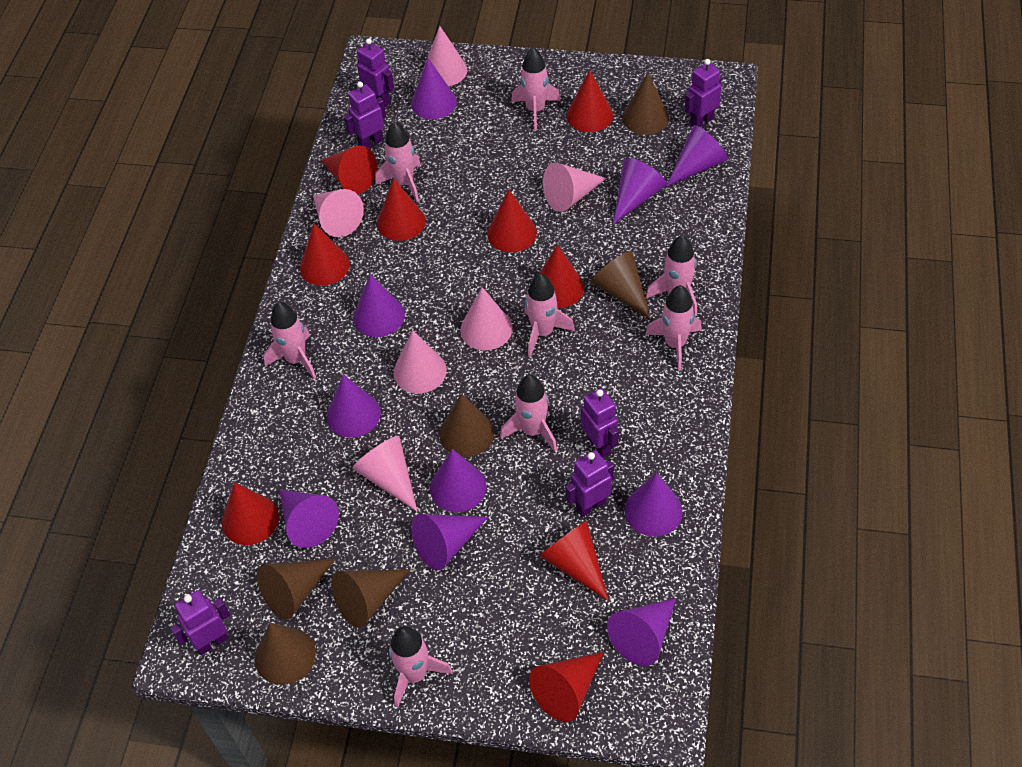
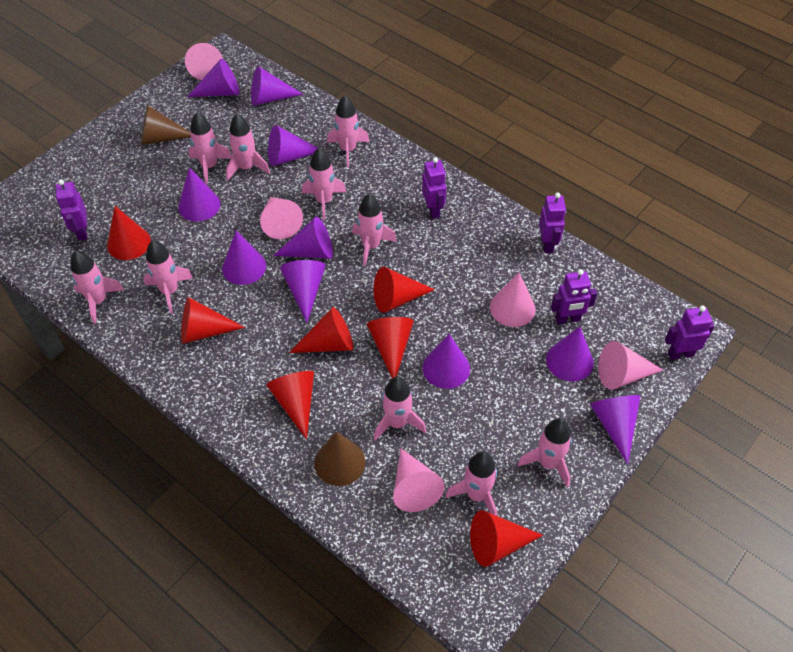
brown cone: 6 -> 2
pink cone: 6 -> 5
pink rocket: 8 -> 10
purple robot: 6 -> 5
red cone: 9 -> 7

